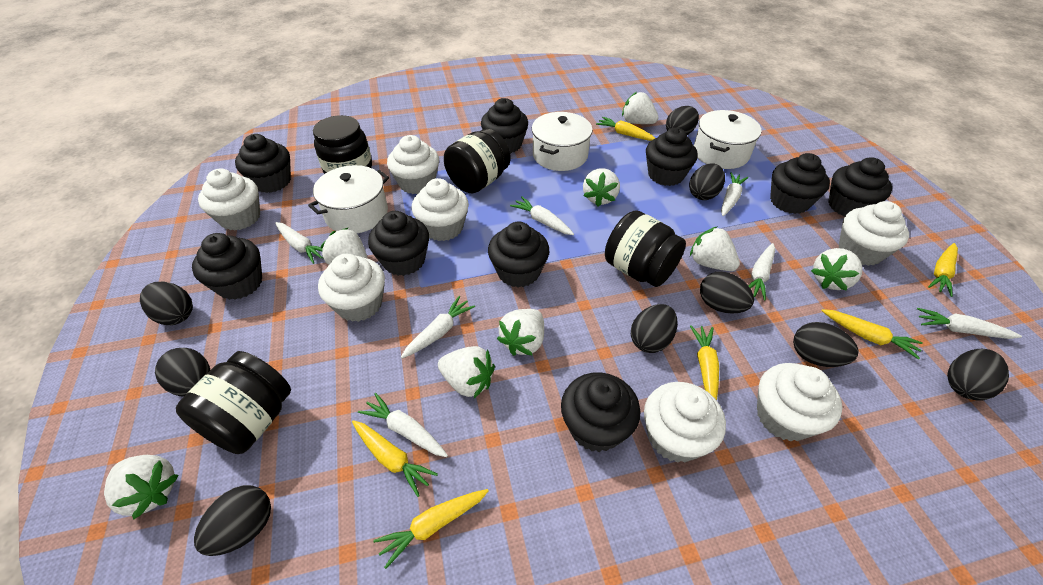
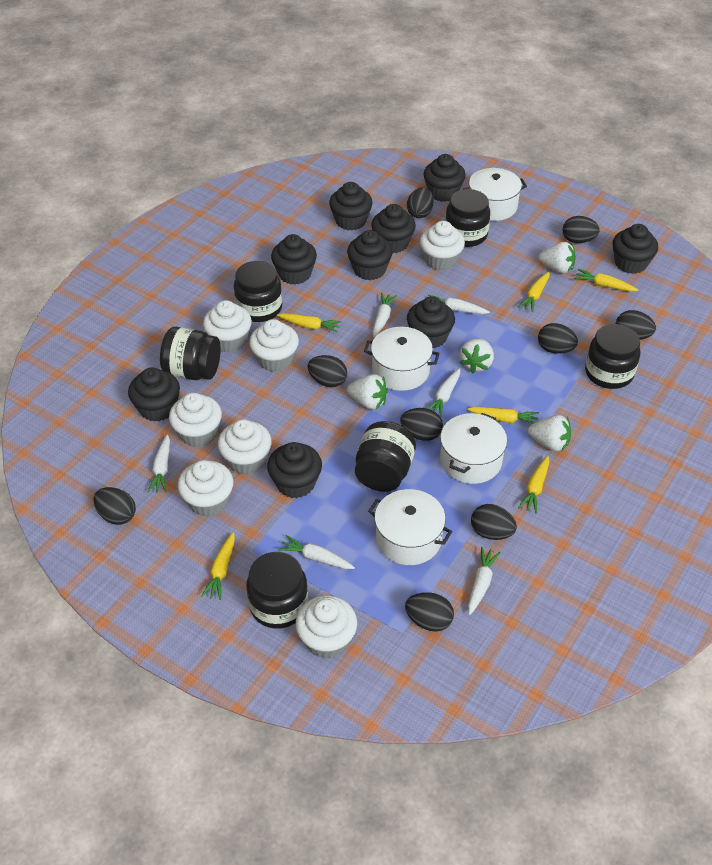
black jar: 4 -> 6
white carrot: 7 -> 6
white pot: 3 -> 4
white strawberry: 8 -> 4

